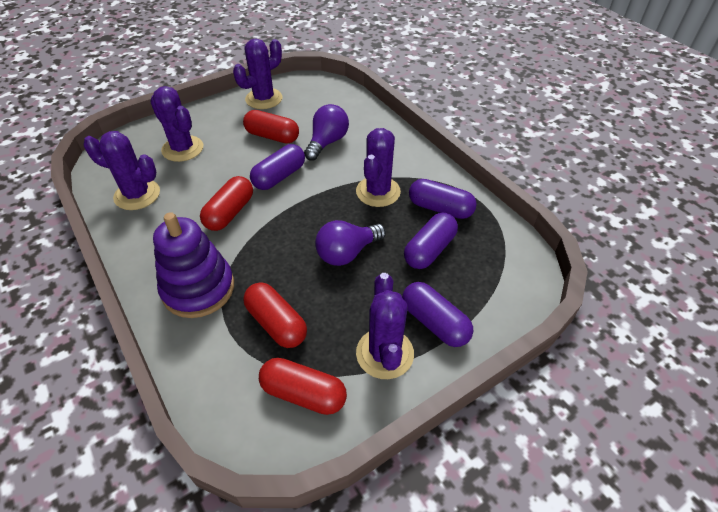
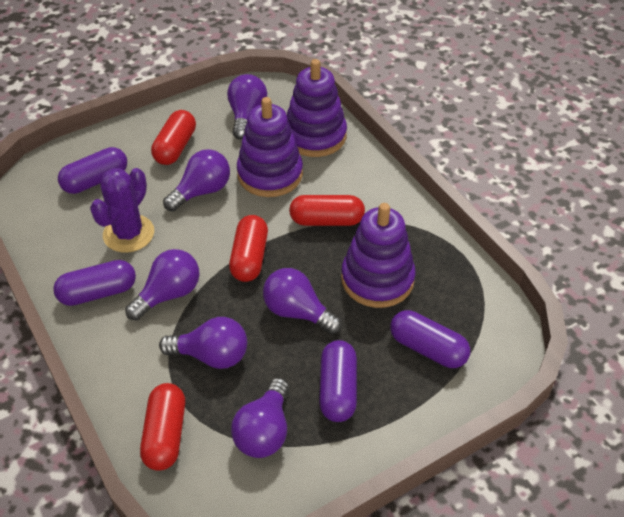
purple cactus: 5 -> 1
purple light bulb: 2 -> 6
purple stacking toy: 1 -> 3

